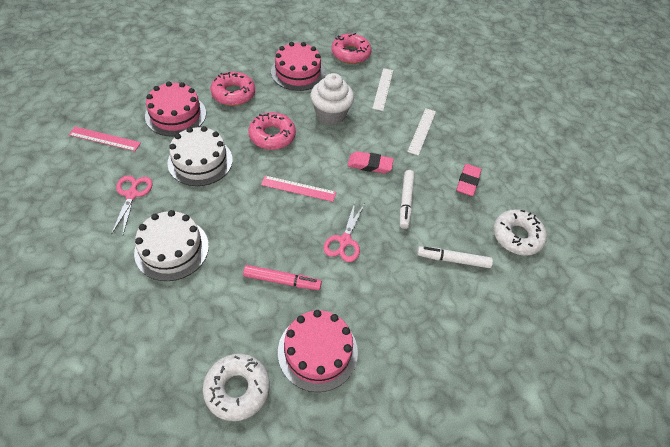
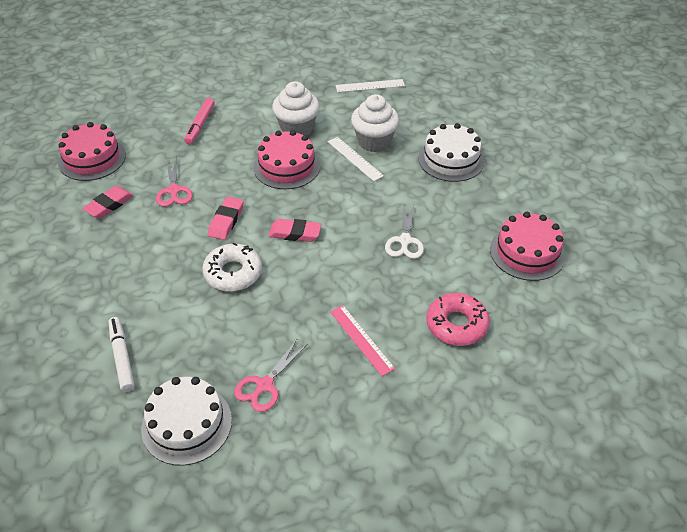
pink donut: 3 -> 1
pink eraser: 2 -> 3
pink ruler: 2 -> 1
white cupcake: 1 -> 2
white donut: 2 -> 1
white marker: 2 -> 1
white scissors: 0 -> 1

